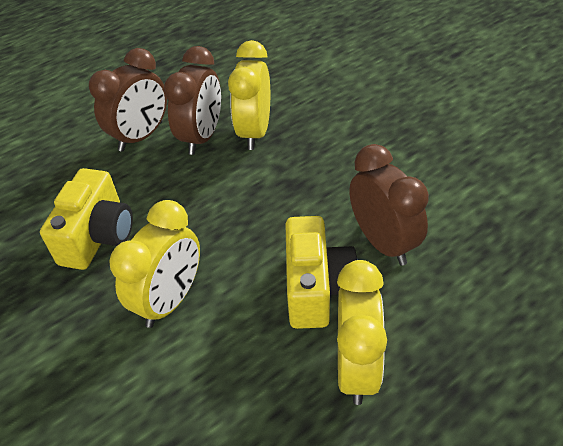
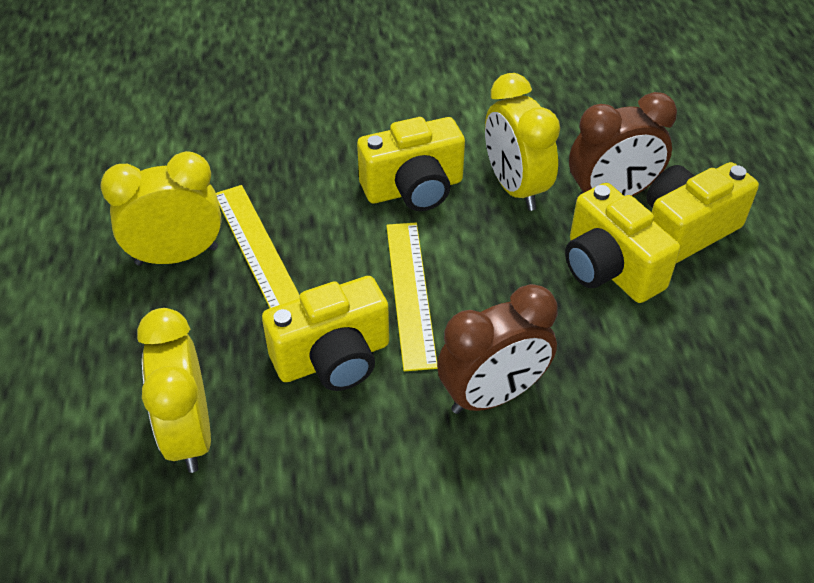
brown clock: 3 -> 2
yellow camera: 2 -> 4
yellow ruler: 0 -> 2

